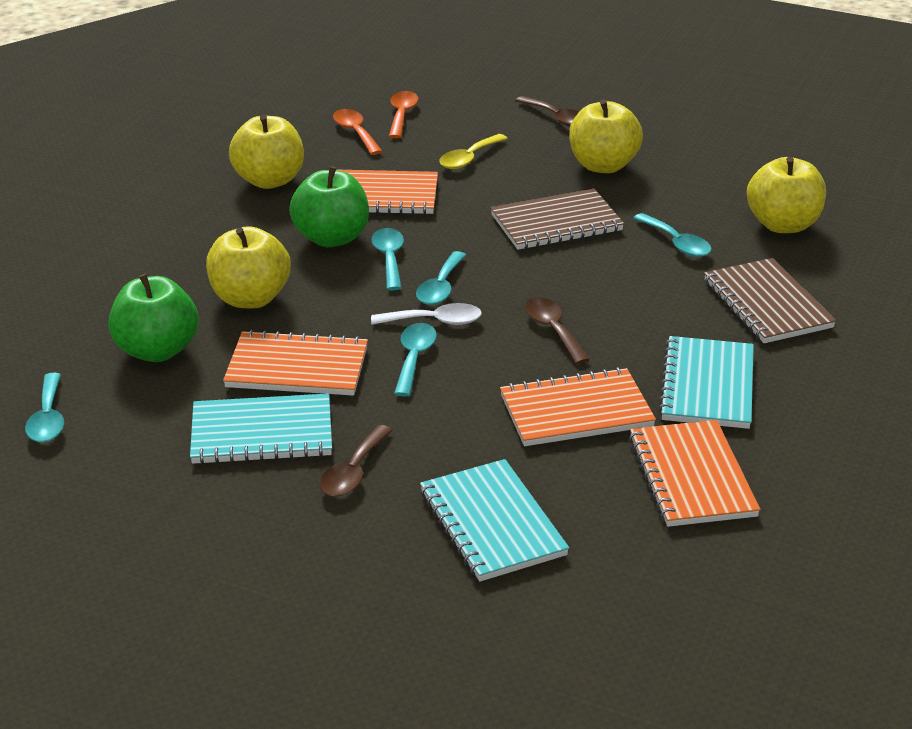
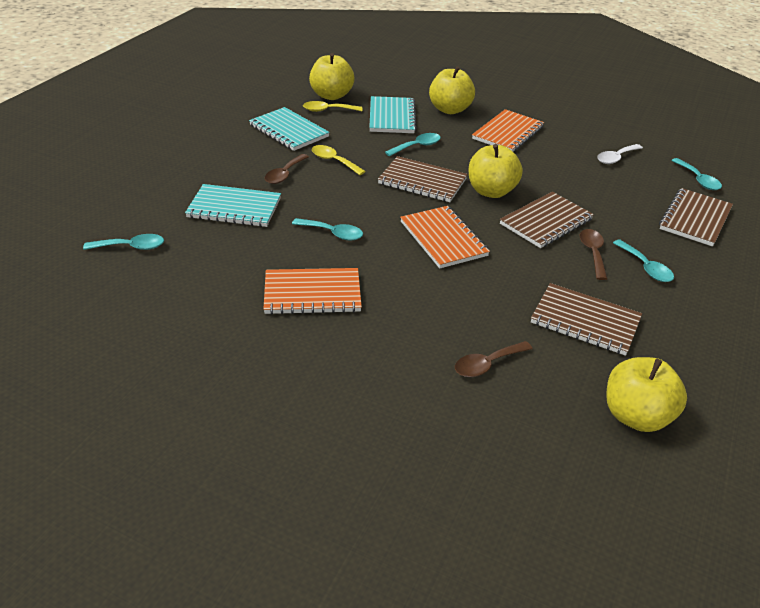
brown notebook: 2 -> 4
green apple: 2 -> 0
orange notebook: 4 -> 3
orange spoon: 2 -> 0
yellow spoon: 1 -> 2

